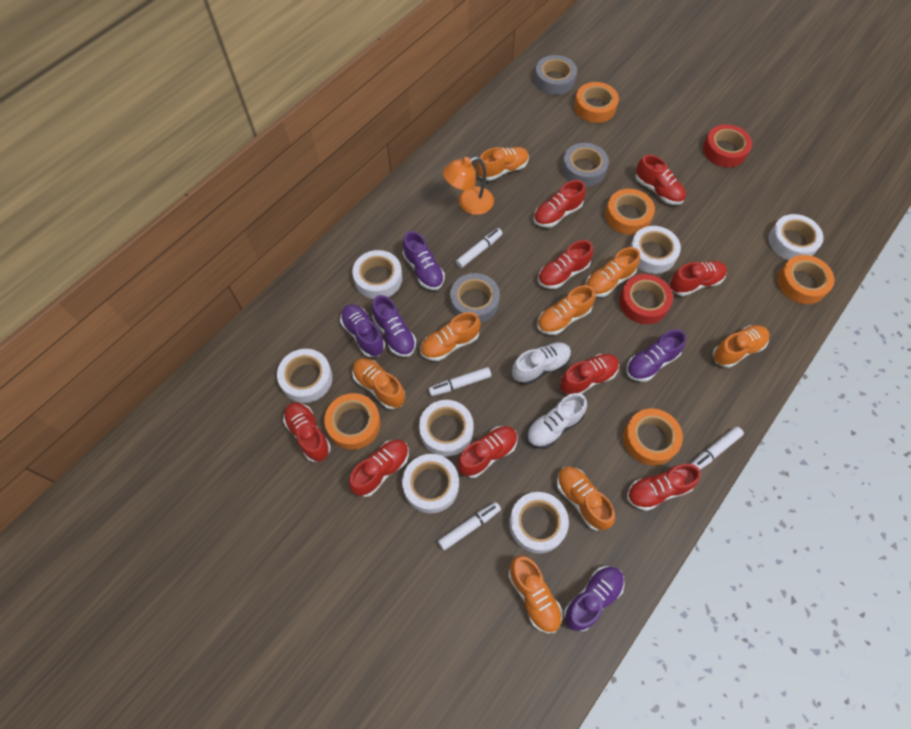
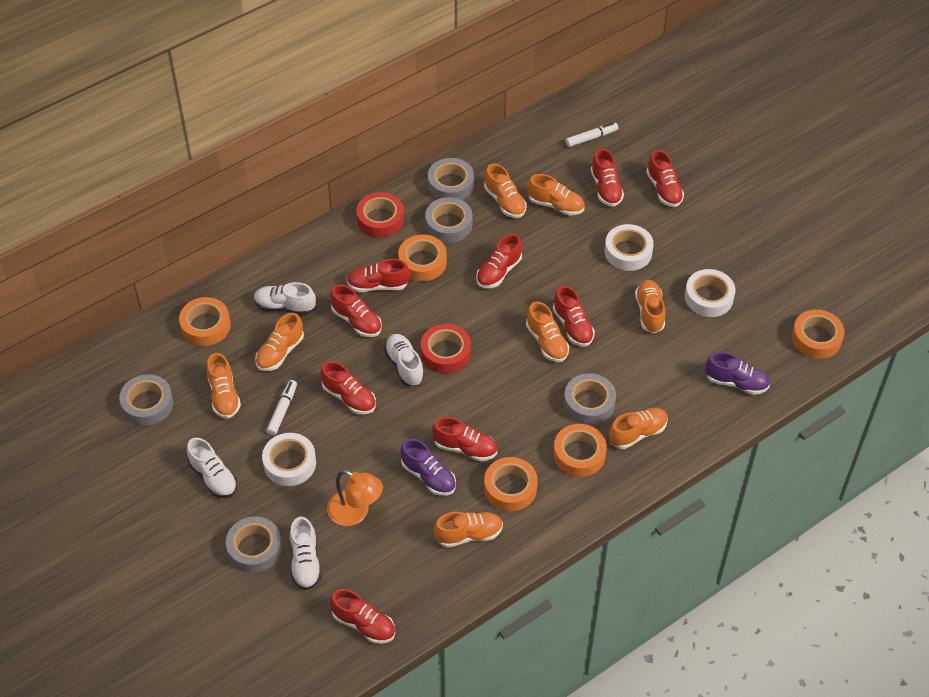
grey tape: 3 -> 5
purple shoe: 5 -> 2
white marker: 4 -> 2
white shoe: 2 -> 4
white tape: 7 -> 3

